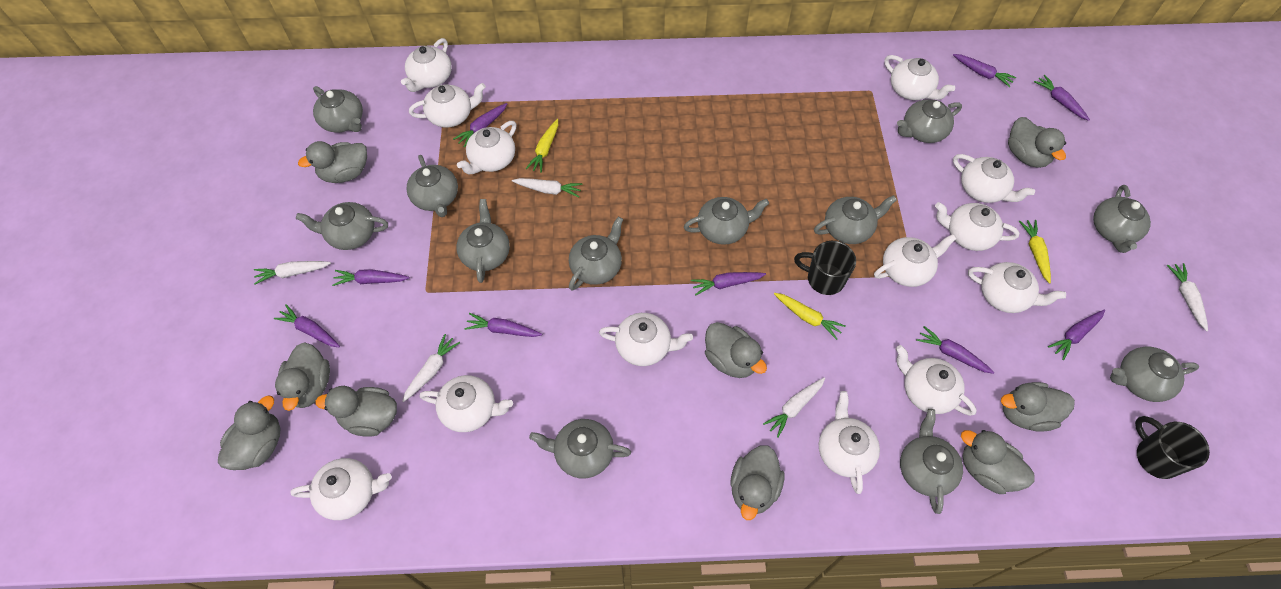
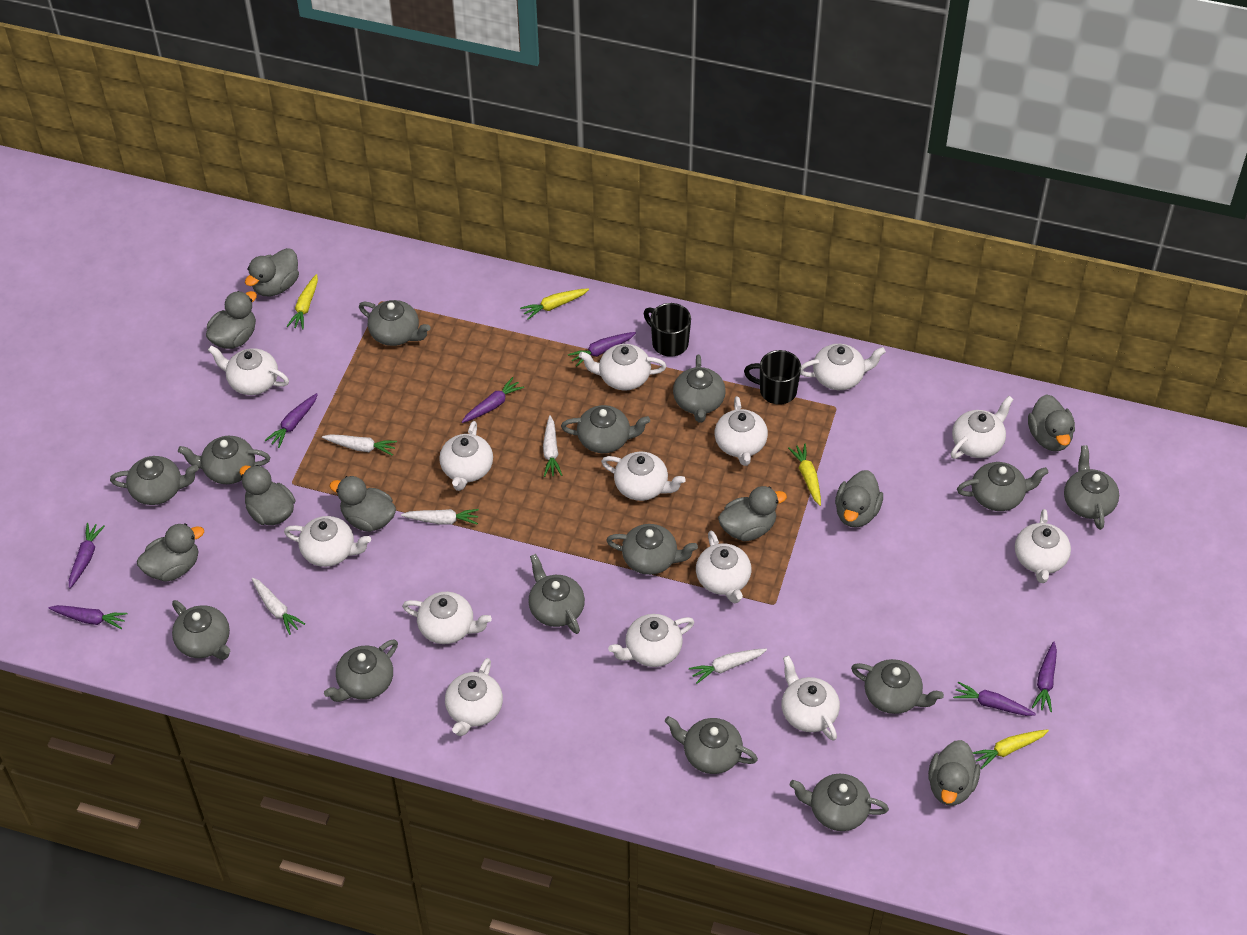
grey teapot: 12 -> 14
purple carrot: 9 -> 7
white teapot: 13 -> 14
yellow carrot: 3 -> 4

